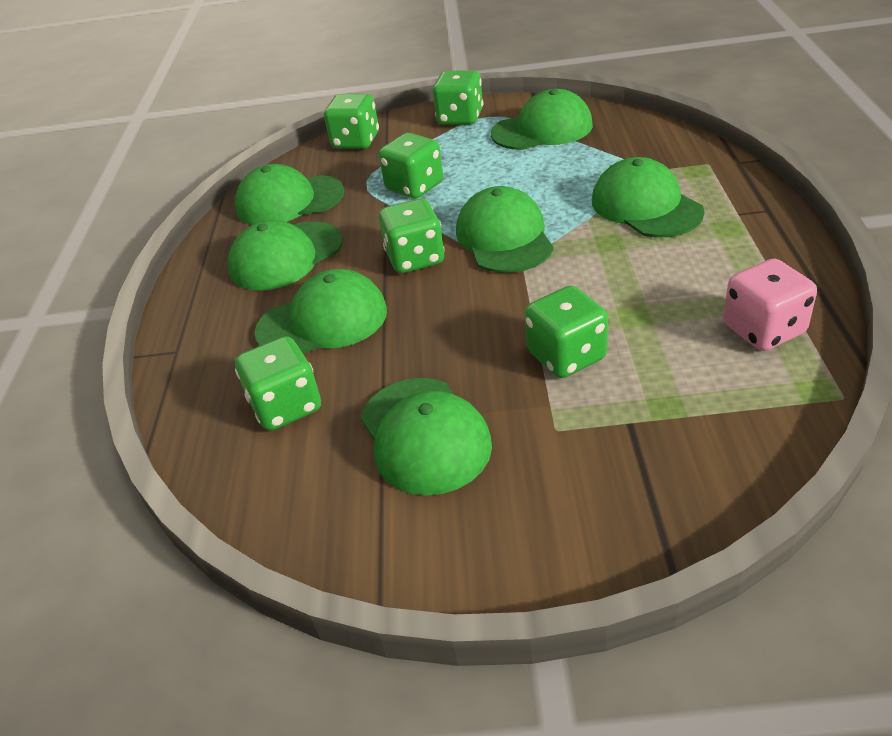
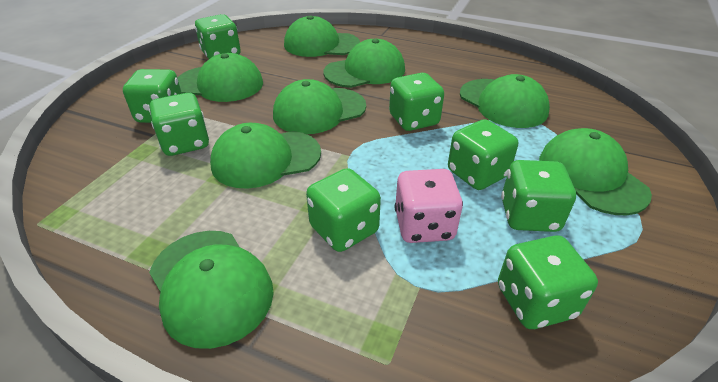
green cap: 7 -> 8
green dice: 6 -> 8

